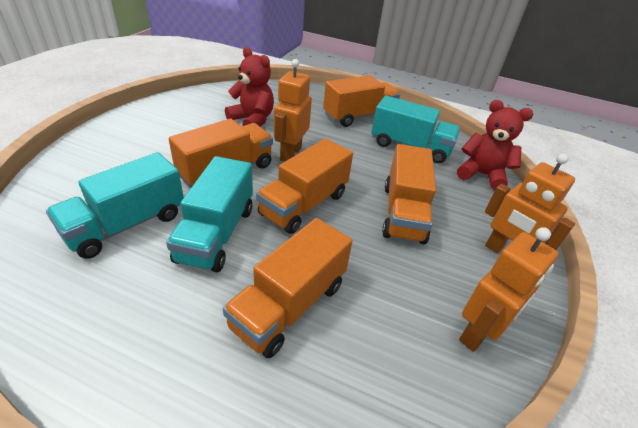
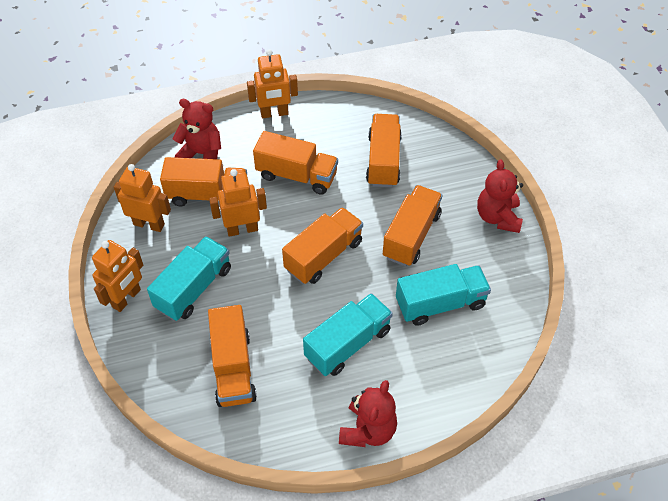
orange robot: 3 -> 4
orange truck: 5 -> 6
red teddy bear: 2 -> 3

